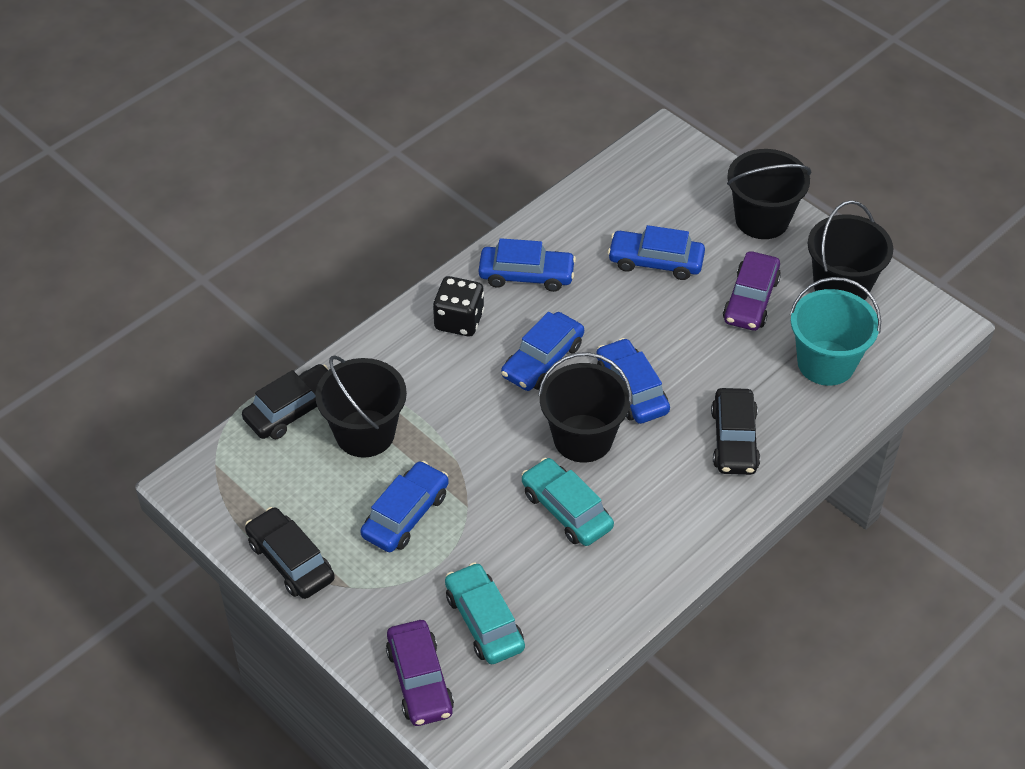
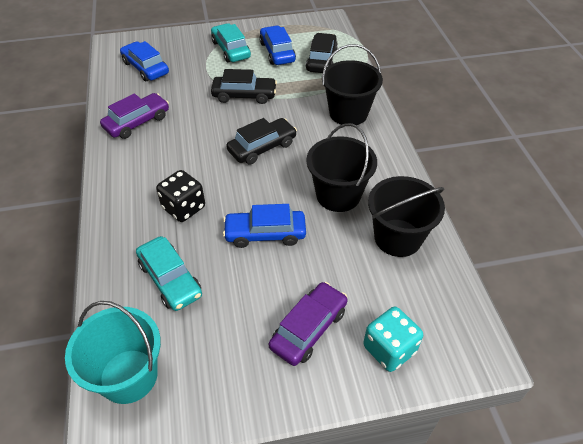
black bucket: 4 -> 3
blue car: 5 -> 3
turquoise dice: 0 -> 1

